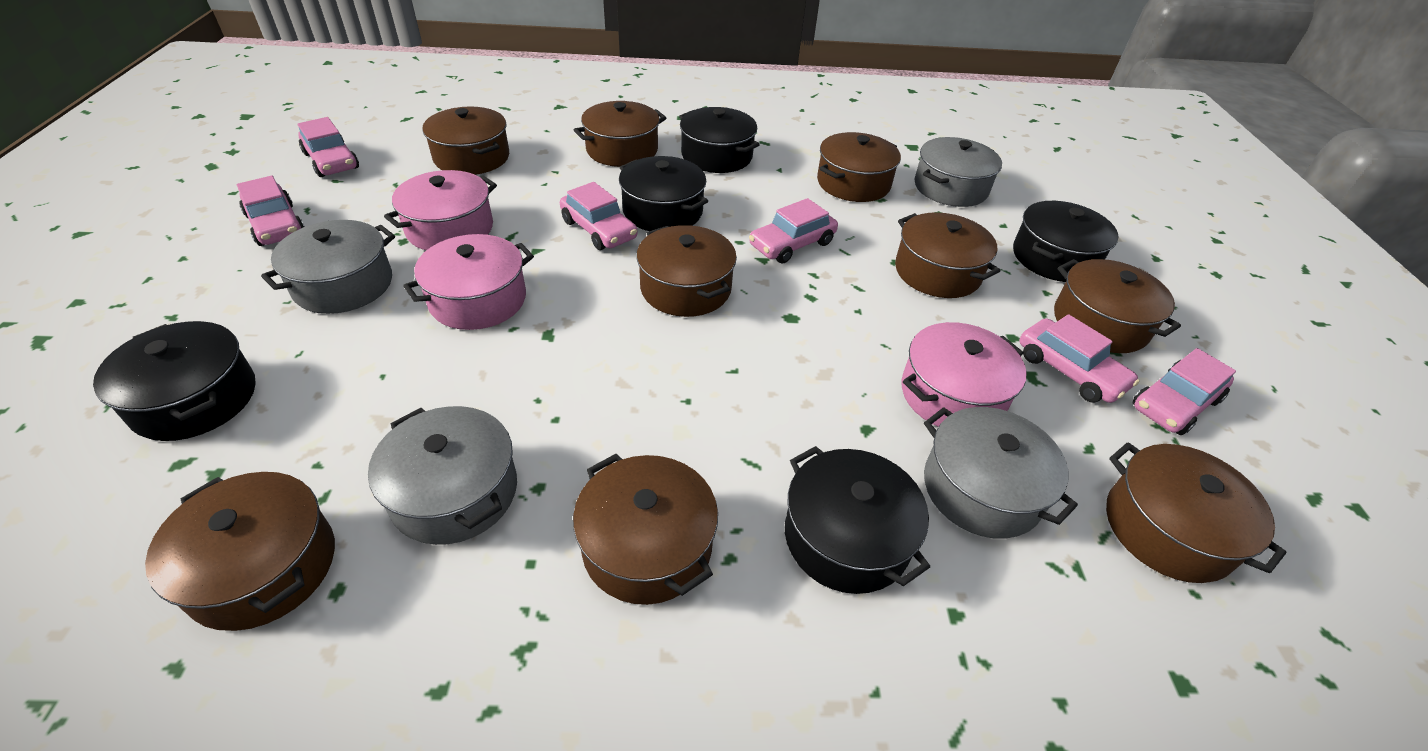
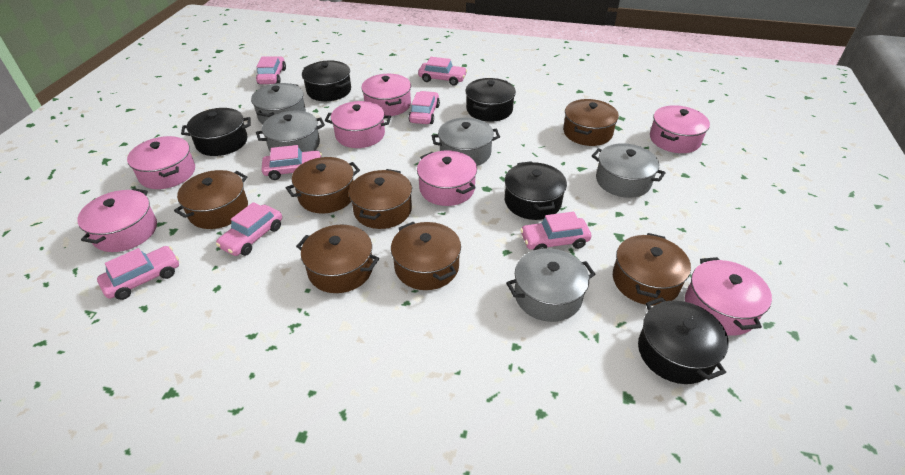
brown pot: 9 -> 7
grey pot: 4 -> 5
pink car: 6 -> 7
pink pot: 3 -> 7

